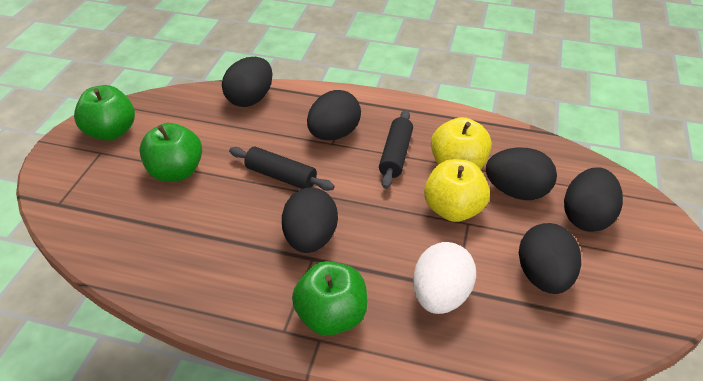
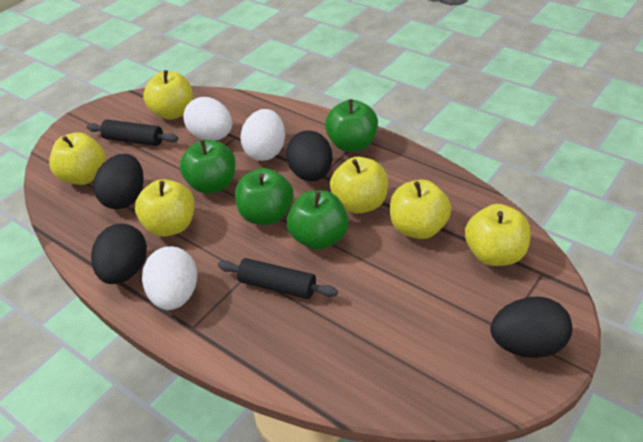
black egg: 6 -> 4
green apple: 3 -> 4
white egg: 1 -> 3
yellow apple: 2 -> 6

